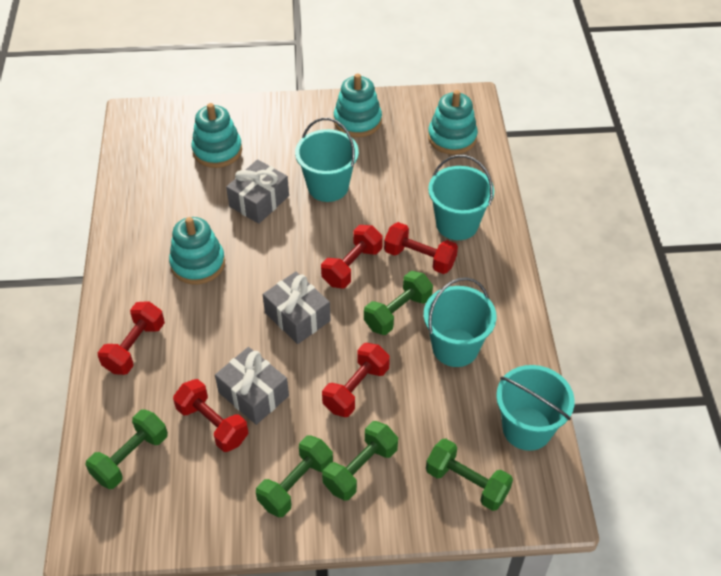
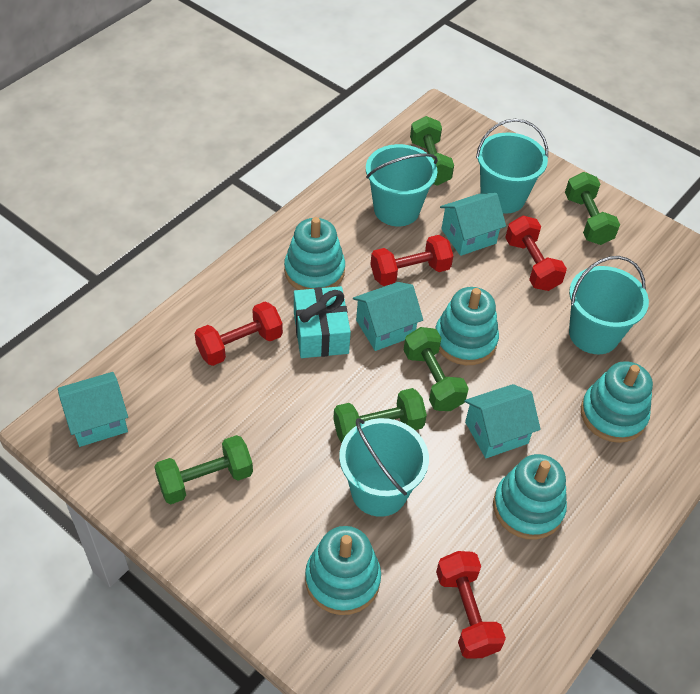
grey gift: 3 -> 0
red dumbbell: 5 -> 4
turquoise gift: 0 -> 1
turquoise house: 0 -> 4
turquoise stacking toy: 4 -> 5

